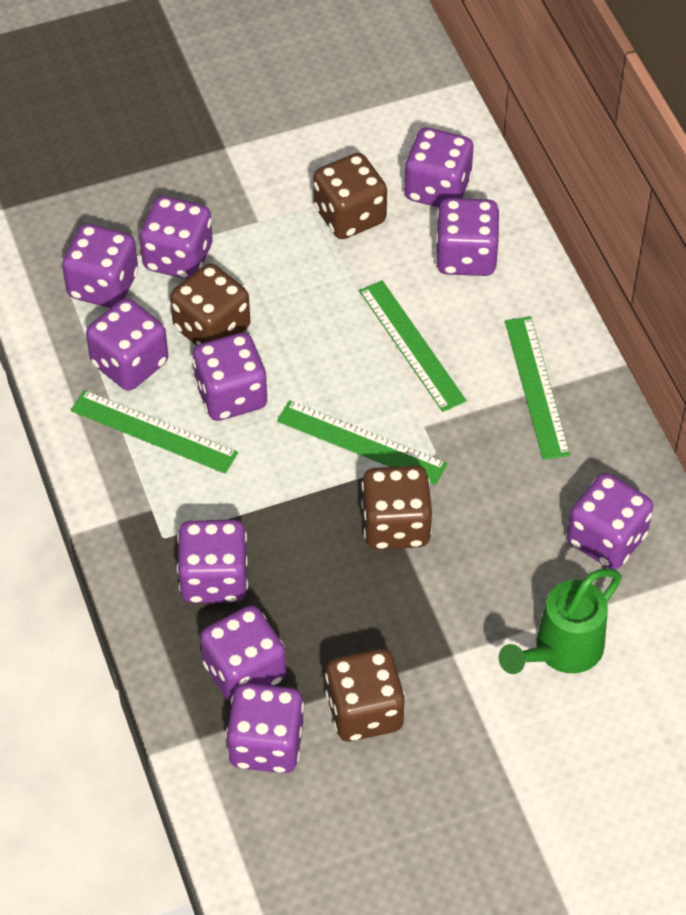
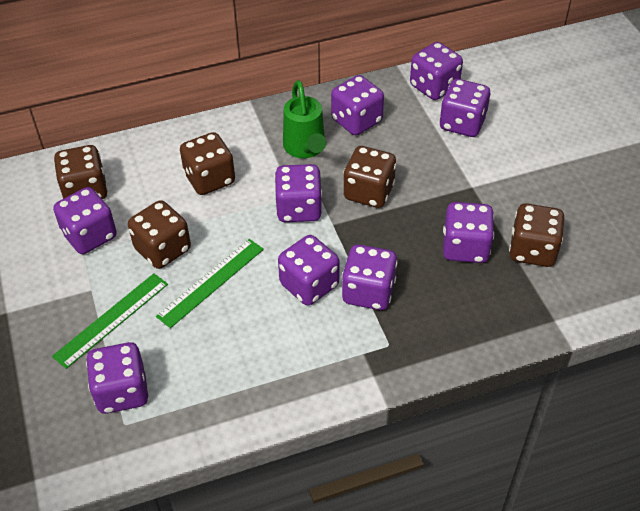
brown dice: 4 -> 5
green ruler: 4 -> 2
purple dice: 10 -> 9

